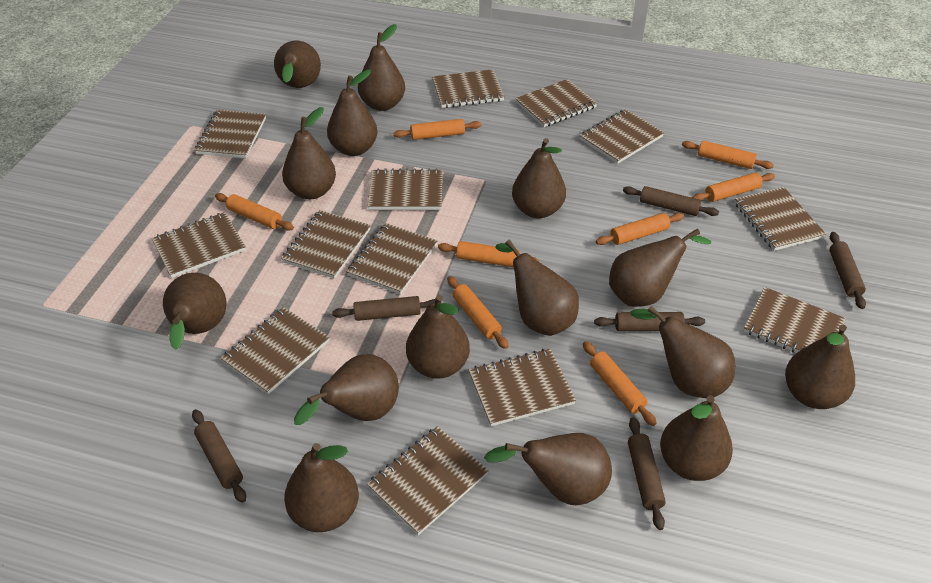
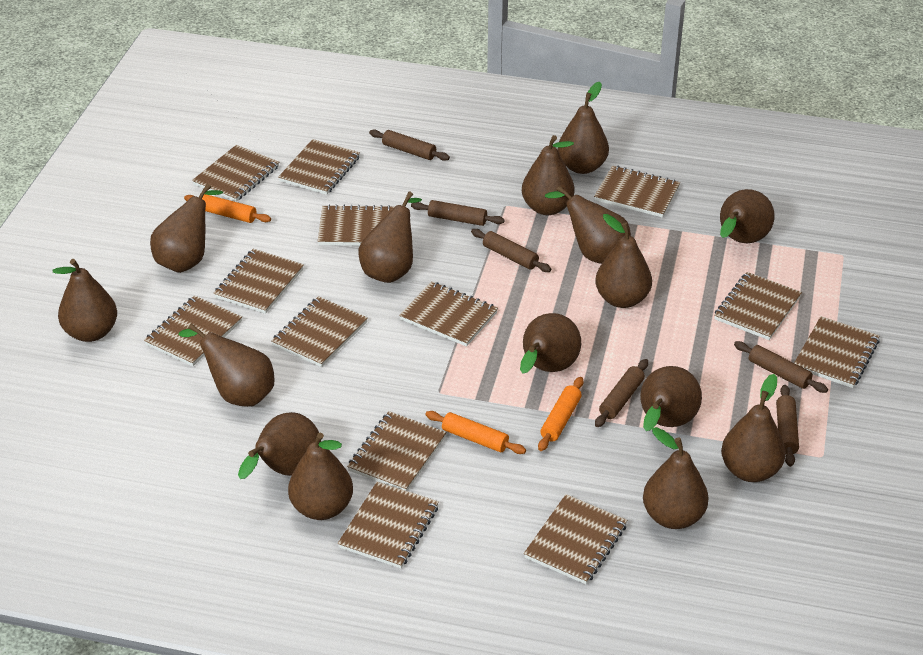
orange rolling pin: 8 -> 3

